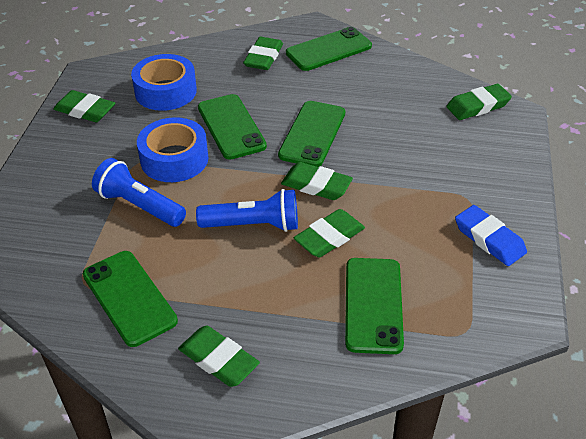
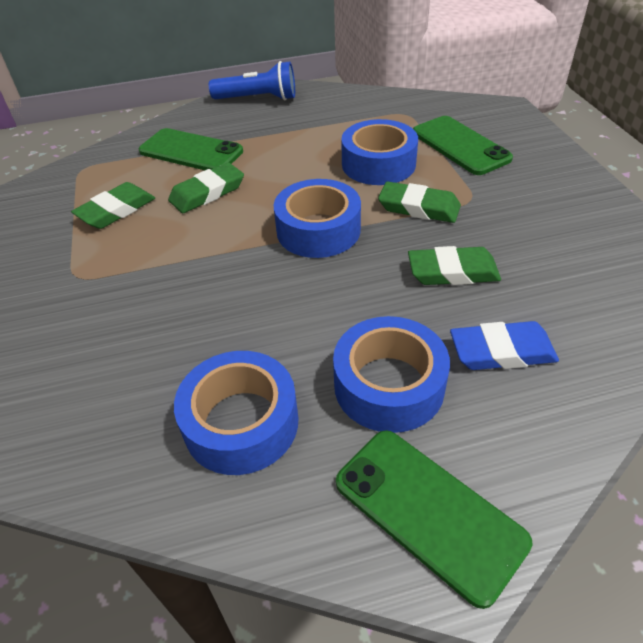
blue flashlight: 2 -> 1
blue tape: 2 -> 4
green eraser: 6 -> 4
green phone: 5 -> 3

